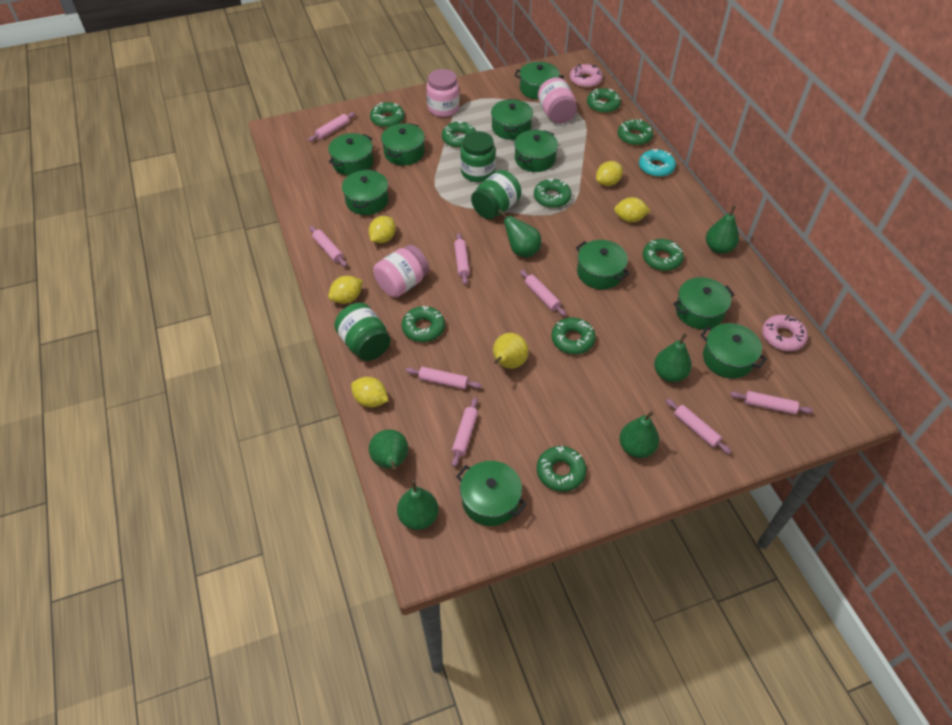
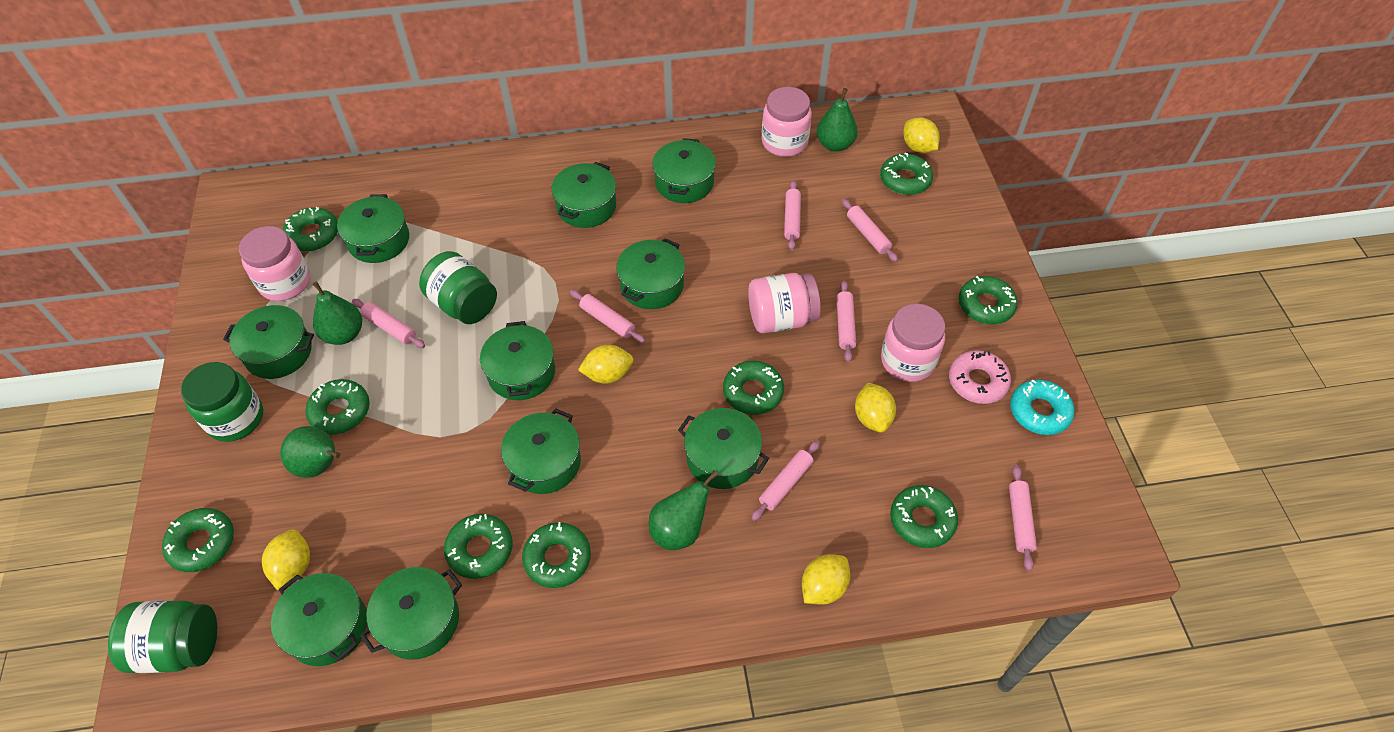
green pear: 6 -> 4
pink donut: 2 -> 1
pink jar: 3 -> 4
pink rolling pin: 8 -> 7
yellow pear: 1 -> 0

